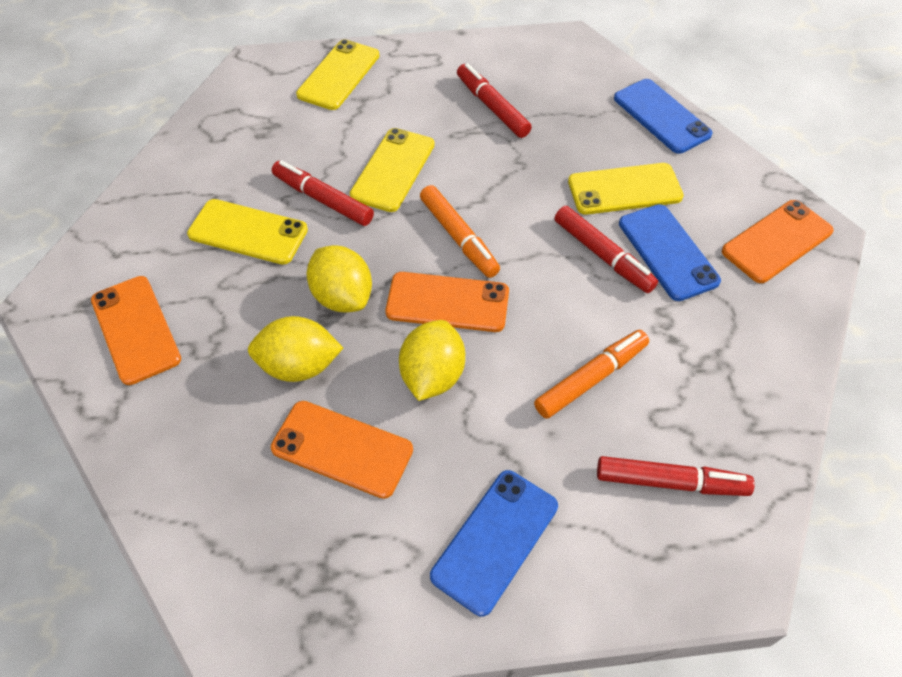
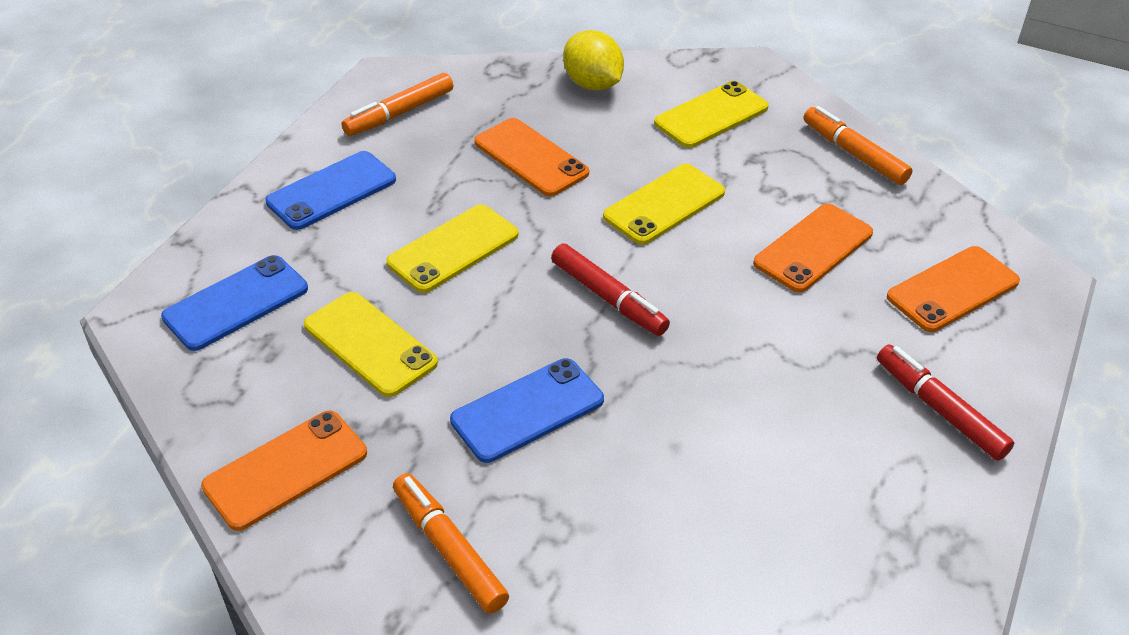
orange marker: 2 -> 3
red marker: 4 -> 2
yellow lemon: 3 -> 1

